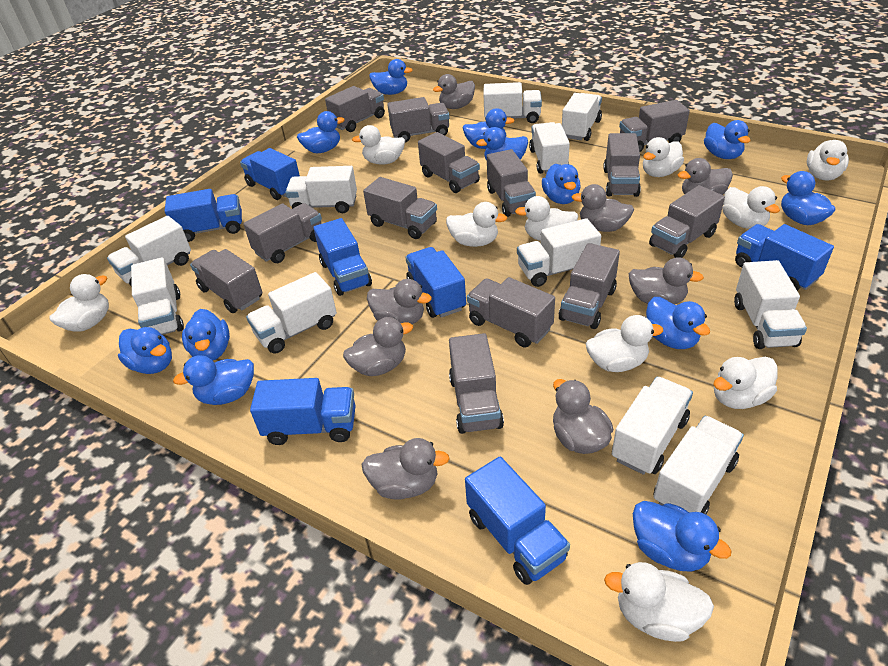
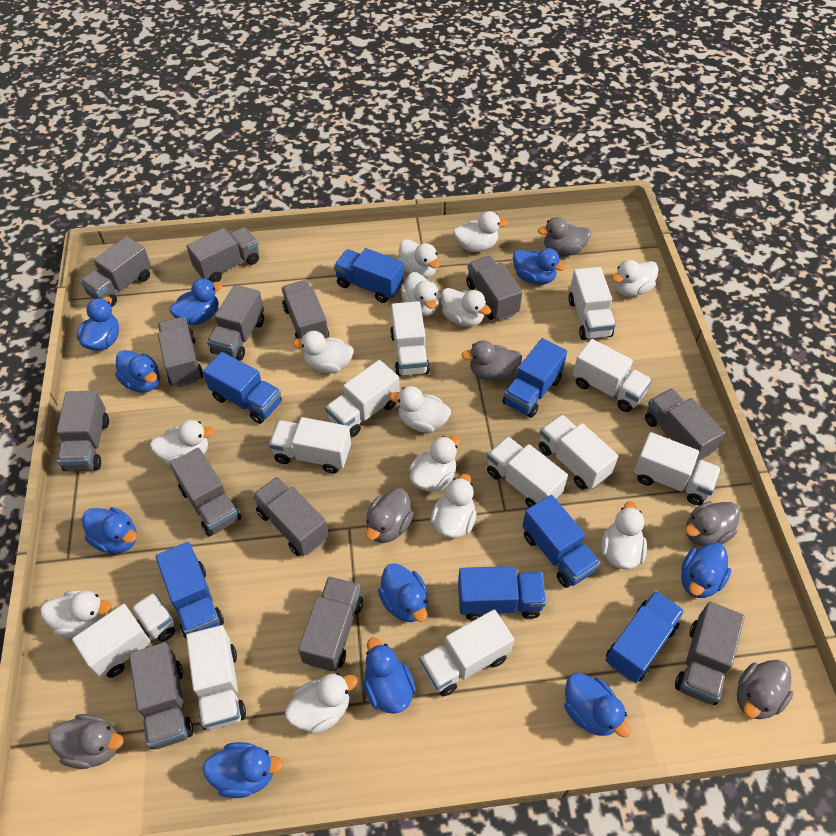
blue duck: 12 -> 10
grey duck: 8 -> 6
white duck: 10 -> 13

